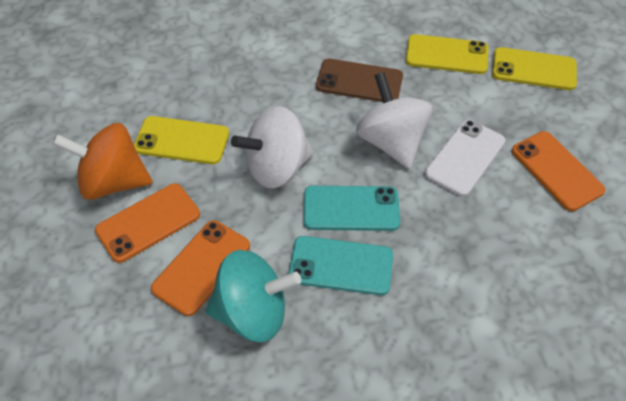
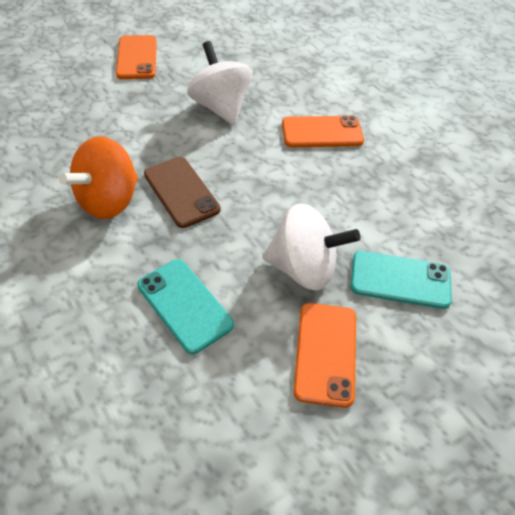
turquoise spinning top: 1 -> 0
white phone: 1 -> 0
yellow phone: 3 -> 0

